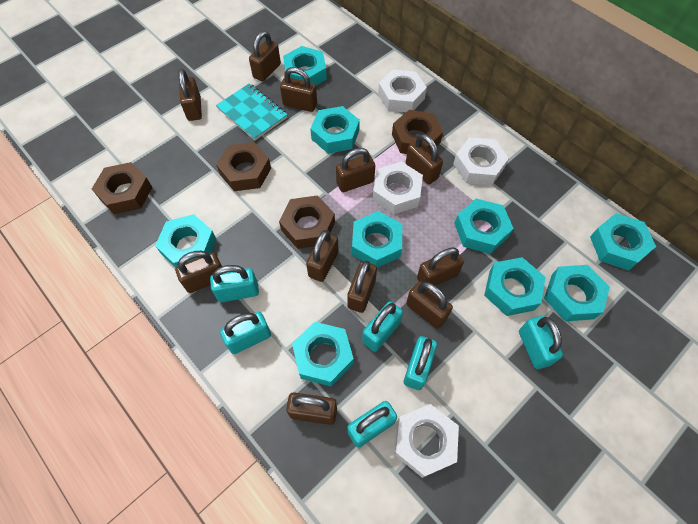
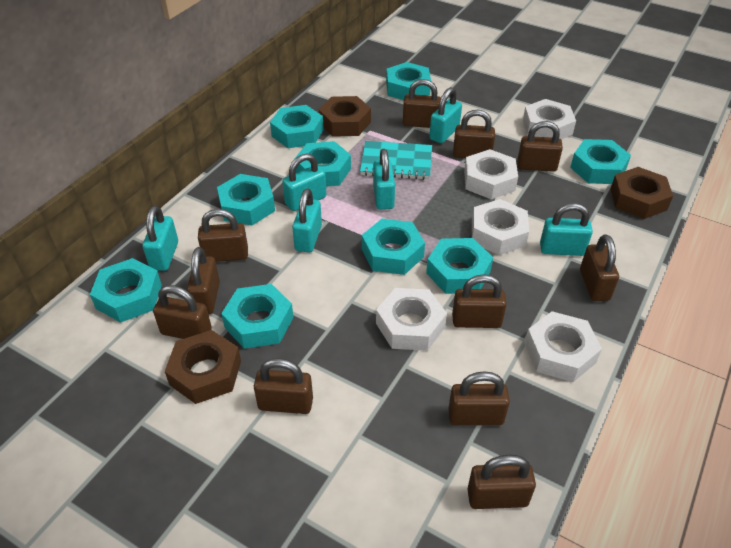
brown nut: 4 -> 3
white nut: 4 -> 5

